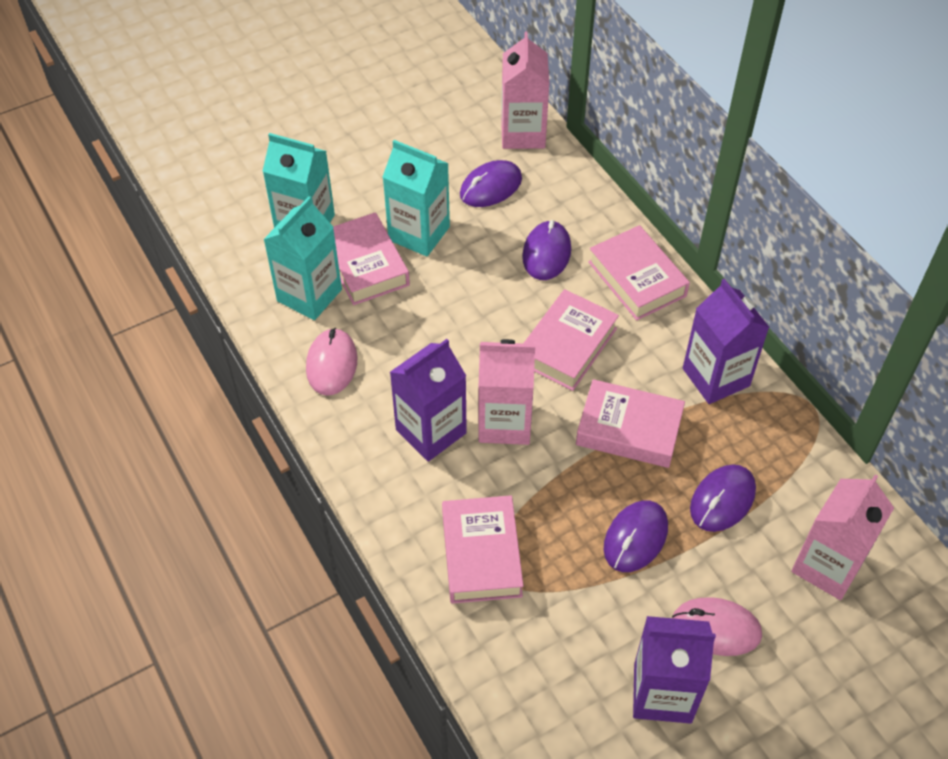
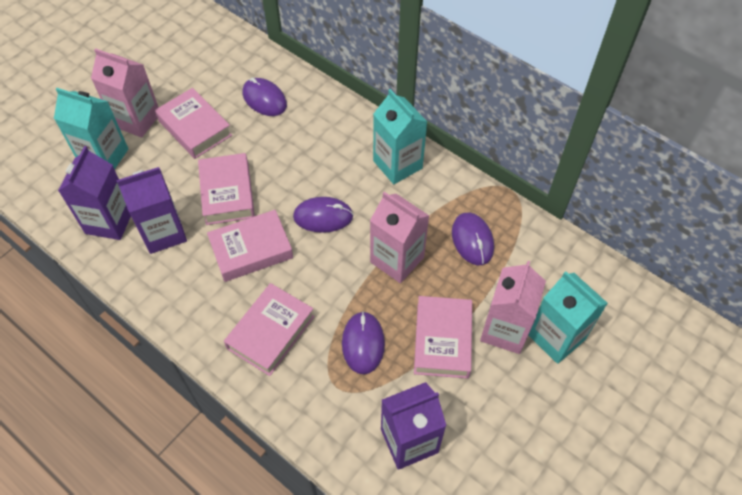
pink mouse: 2 -> 0

